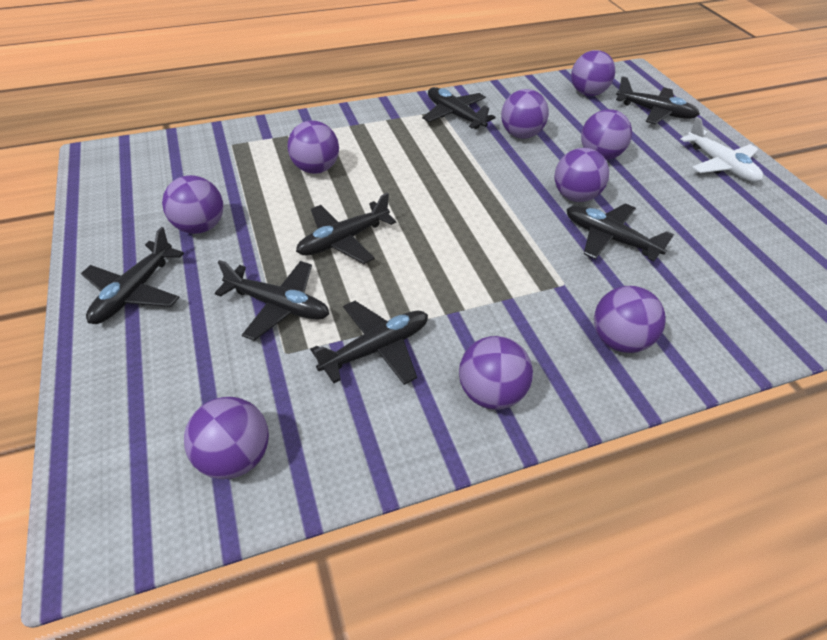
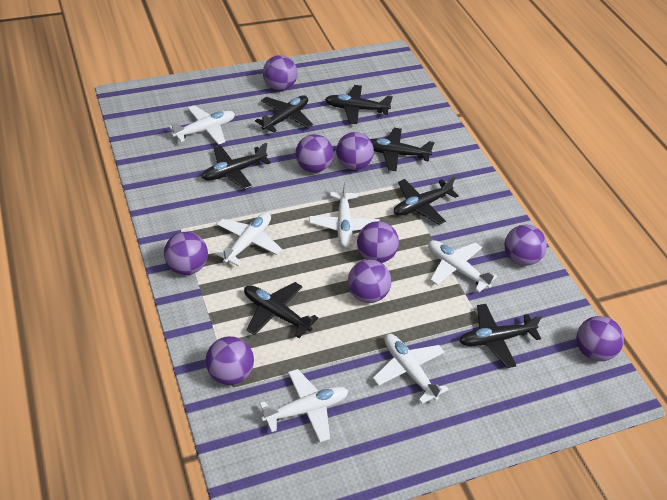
white plane: 1 -> 6

